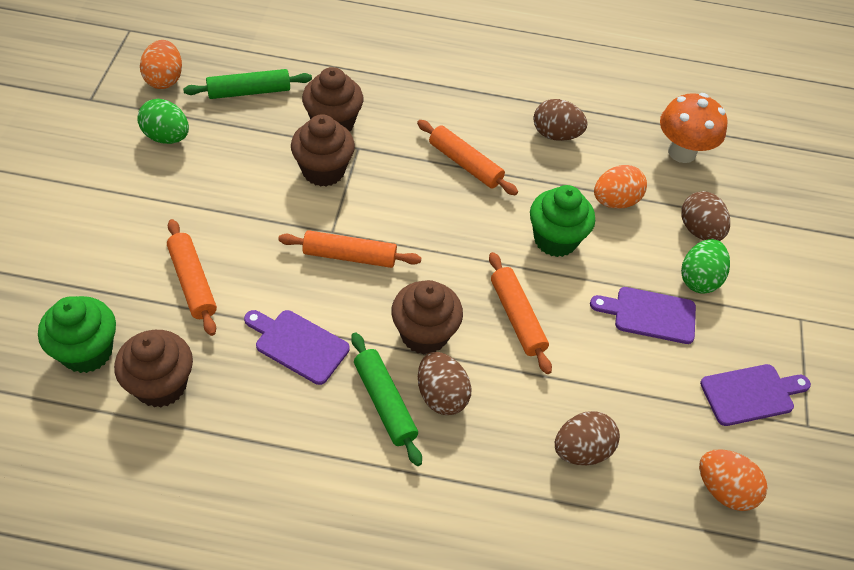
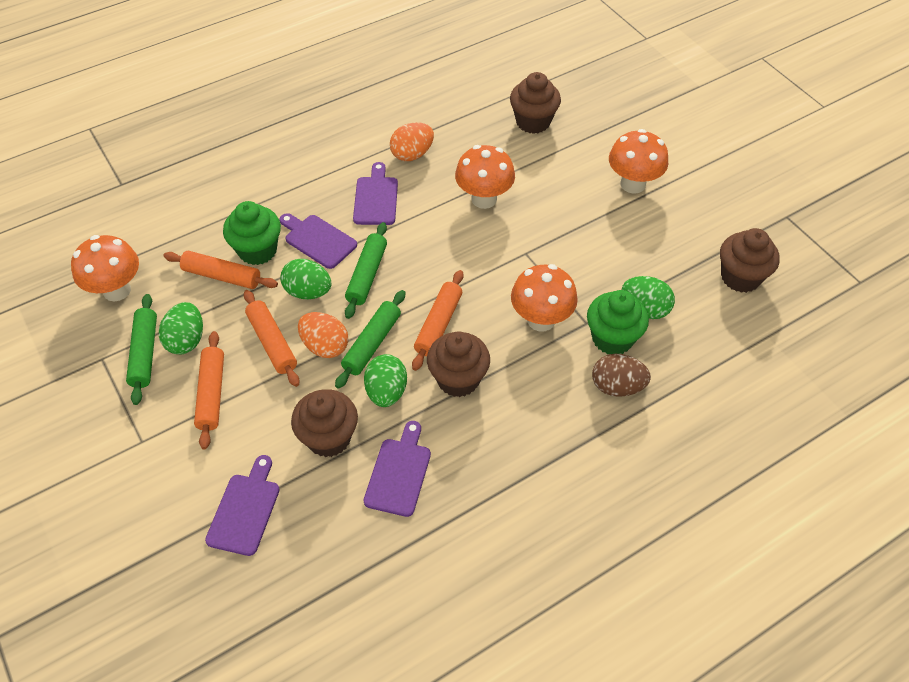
brown egg: 4 -> 1
green egg: 2 -> 4
green rolling pin: 2 -> 3
orange egg: 3 -> 2
orange mushroom: 1 -> 4
purple cutting board: 3 -> 4

